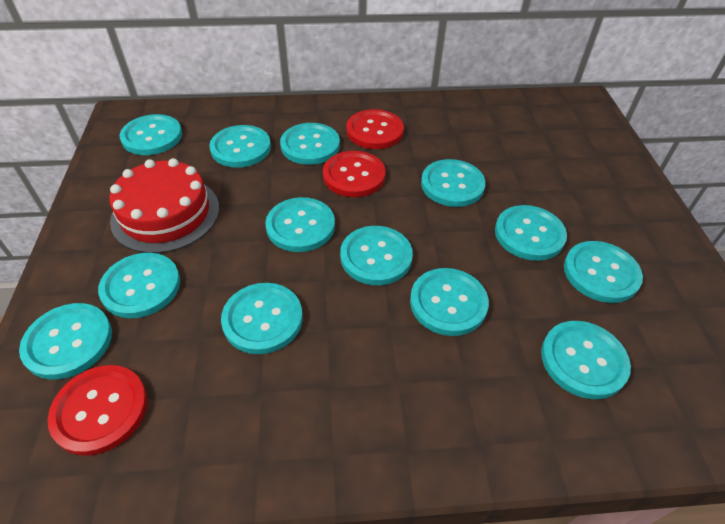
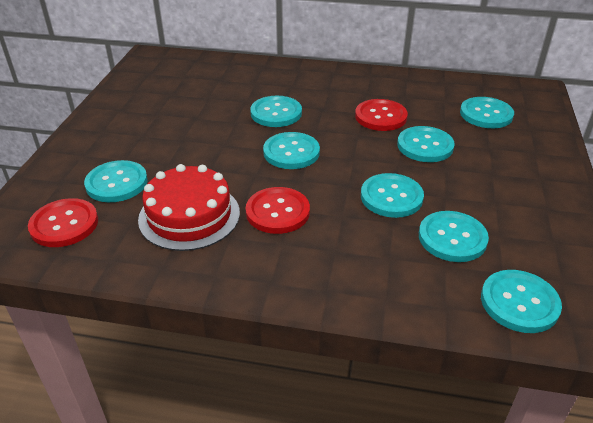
turquoise button: 13 -> 8

